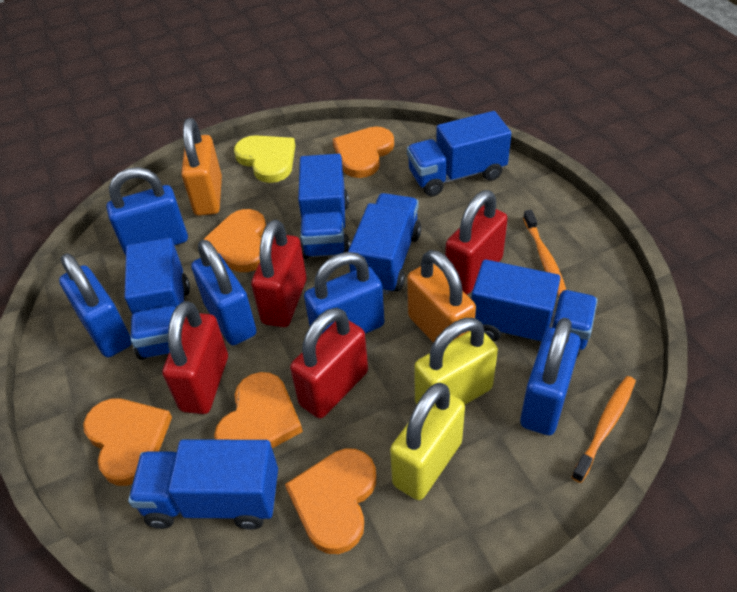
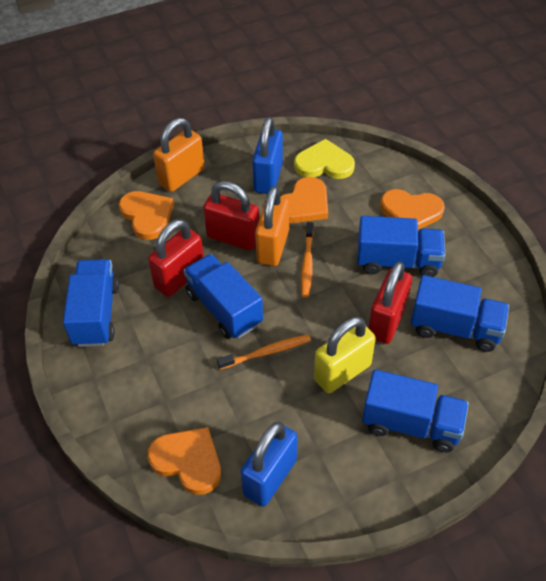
blue padlock: 5 -> 2
blue truck: 6 -> 5
orange heart: 5 -> 4
red padlock: 4 -> 3
yellow padlock: 2 -> 1

